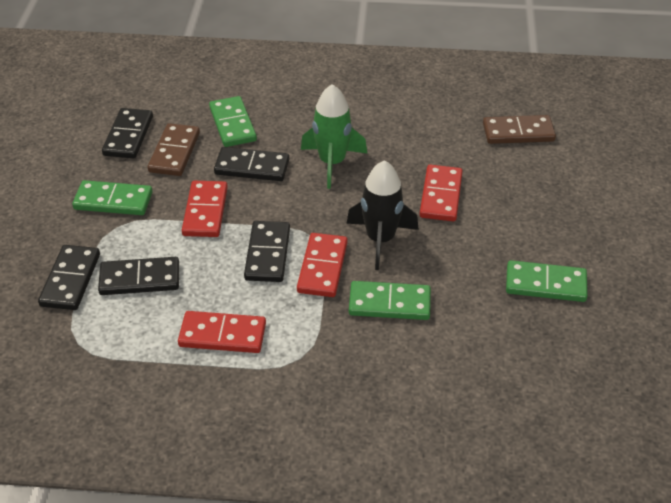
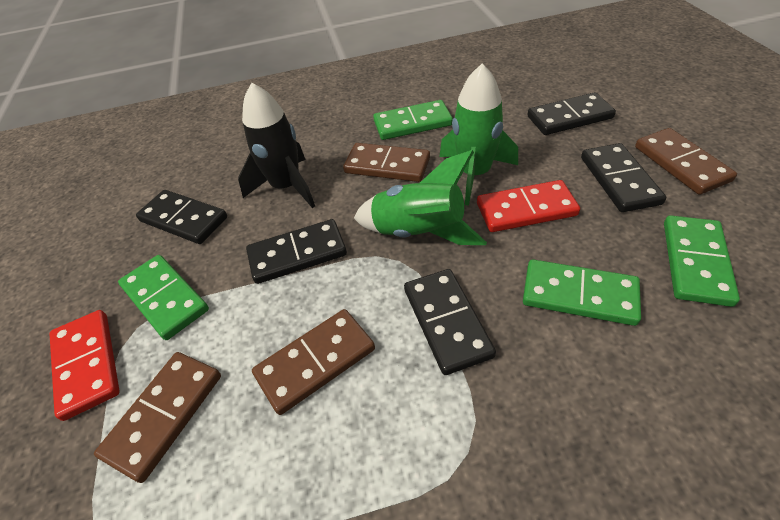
brown domino: 2 -> 4
green rocket: 1 -> 2
red domino: 4 -> 2

